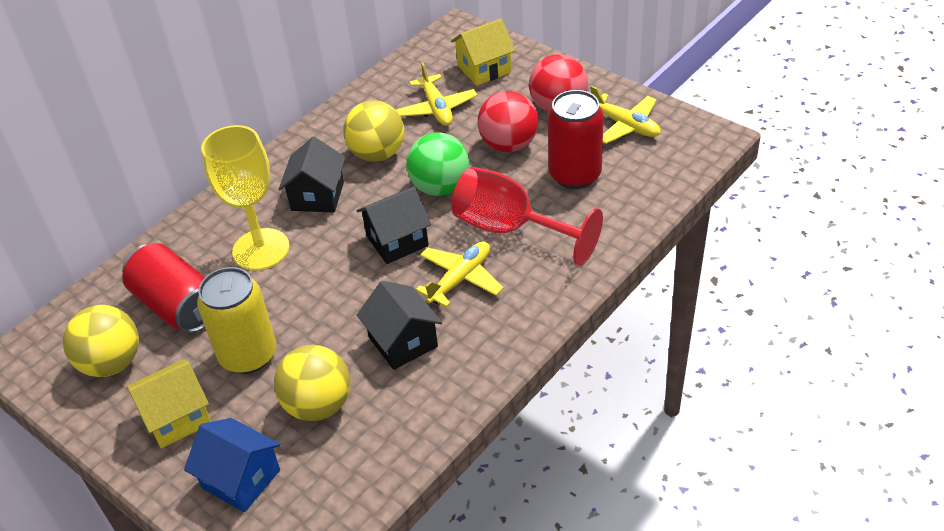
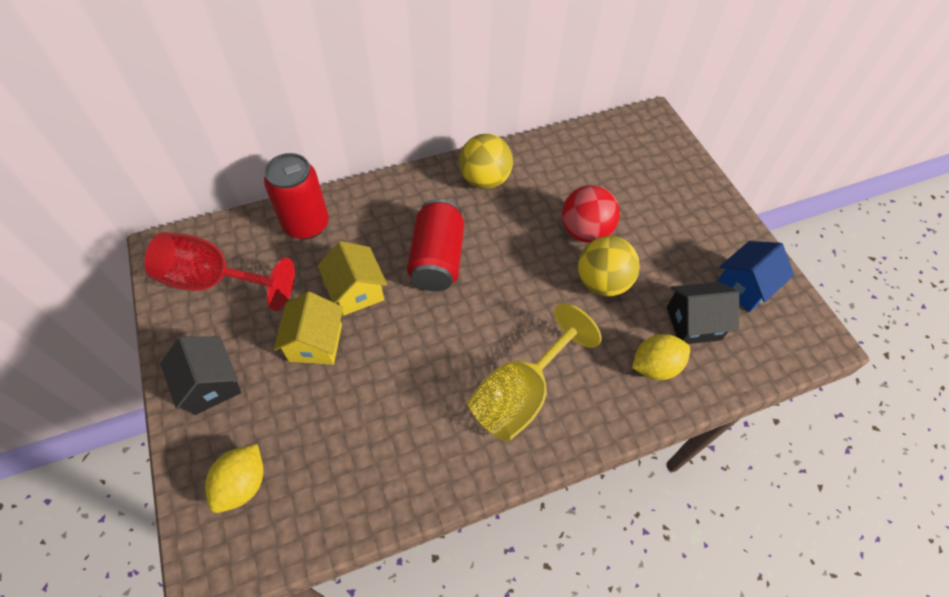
black house: 3 -> 2
green ball: 1 -> 0
red ball: 2 -> 1
yellow ball: 3 -> 2
yellow can: 1 -> 0
yellow lemon: 0 -> 2
yellow plane: 3 -> 0

